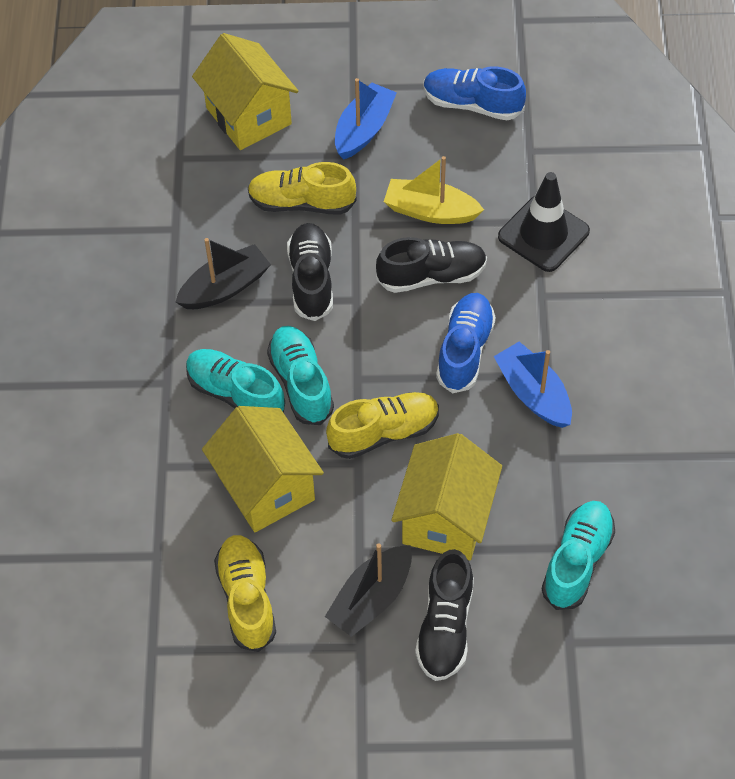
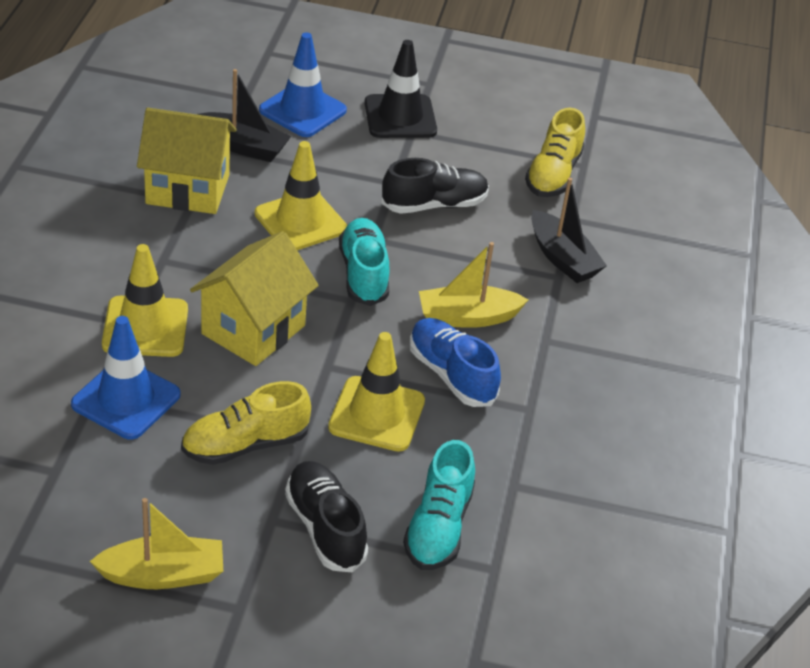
black shoe: 3 -> 2
blue boat: 2 -> 0
blue shoe: 2 -> 1
blue traffic cone: 0 -> 2
turquoise shoe: 3 -> 2
yellow boat: 1 -> 2
yellow house: 3 -> 2
yellow shoe: 3 -> 2
yellow traffic cone: 0 -> 3

